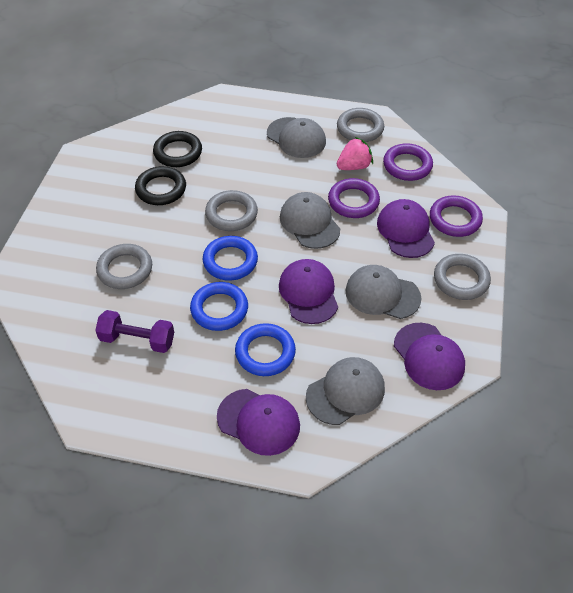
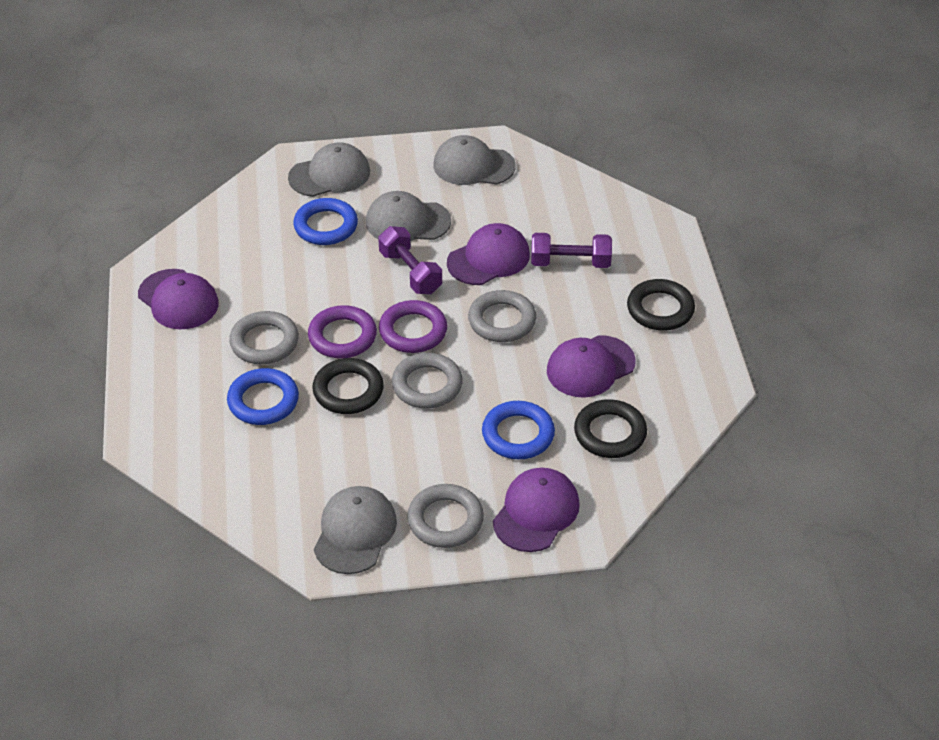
black ring: 2 -> 3
pink strawberry: 1 -> 0
purple dumbbell: 1 -> 2
purple ring: 3 -> 2

